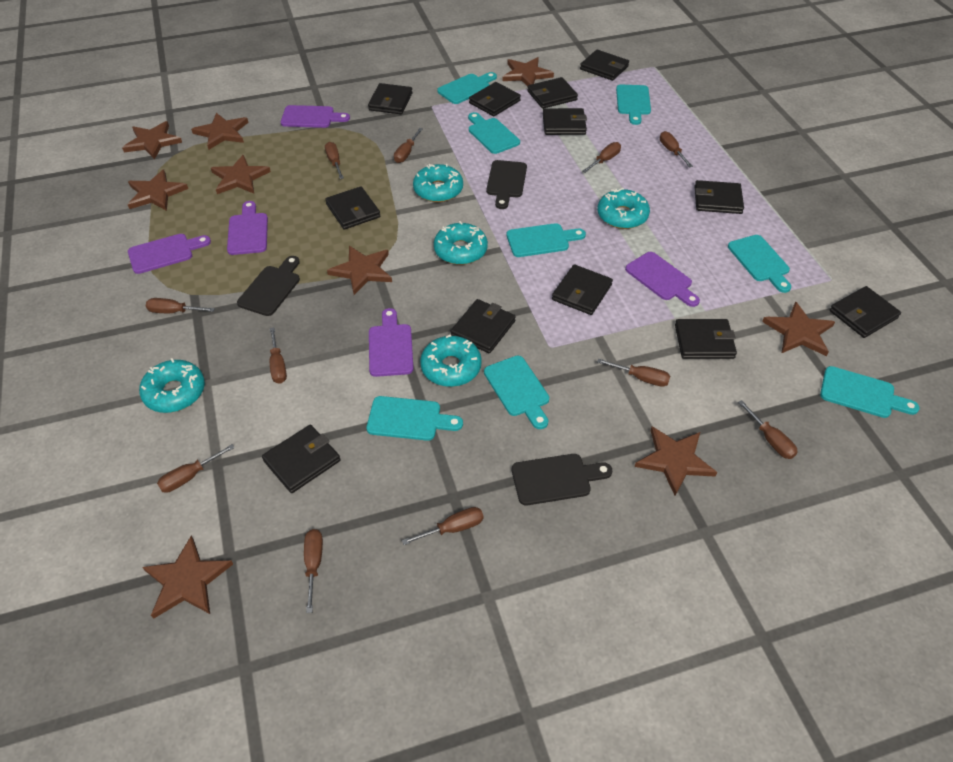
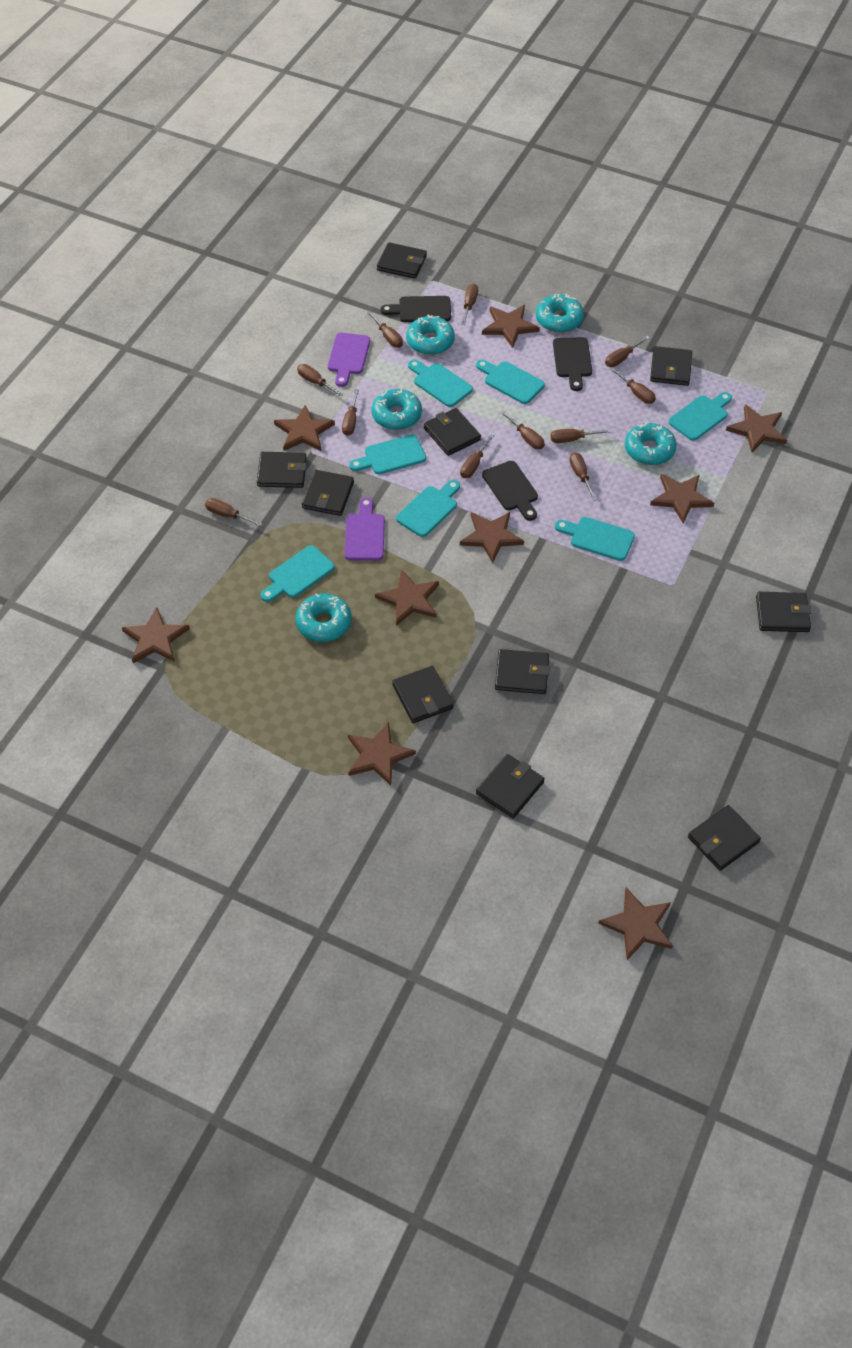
black wallet: 12 -> 10
purple cutting board: 5 -> 2
turquoise cutting board: 8 -> 7

